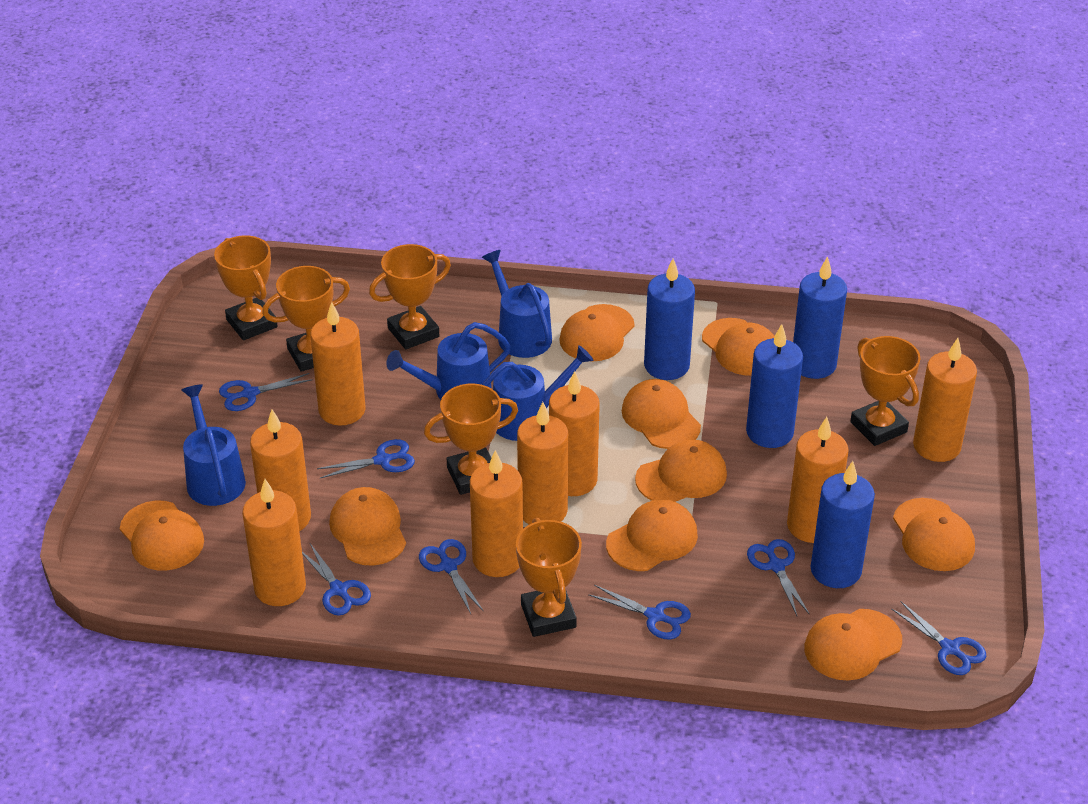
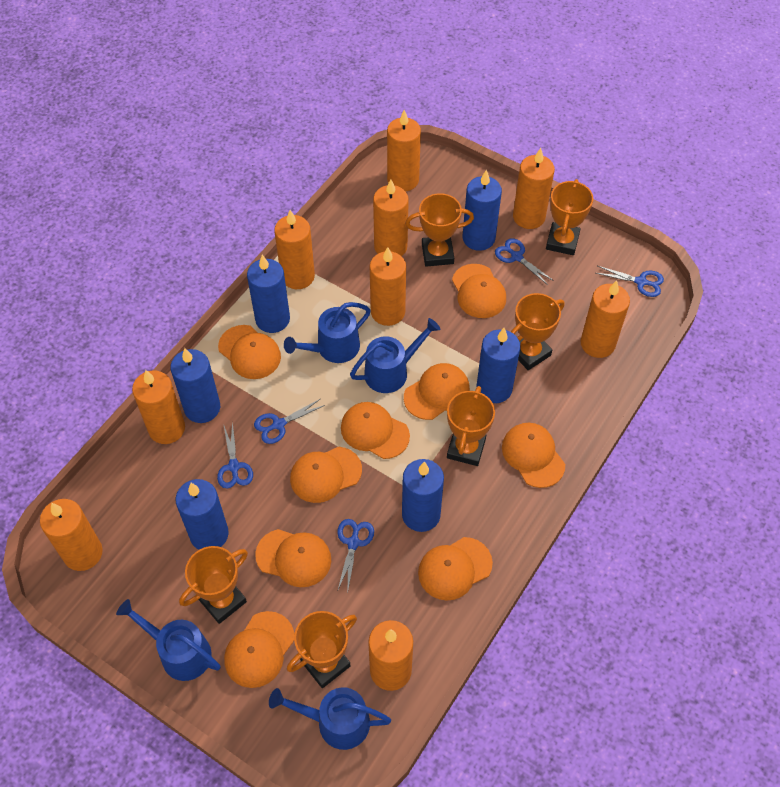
blue candle: 4 -> 6
blue scissors: 7 -> 5
orange candle: 8 -> 9

